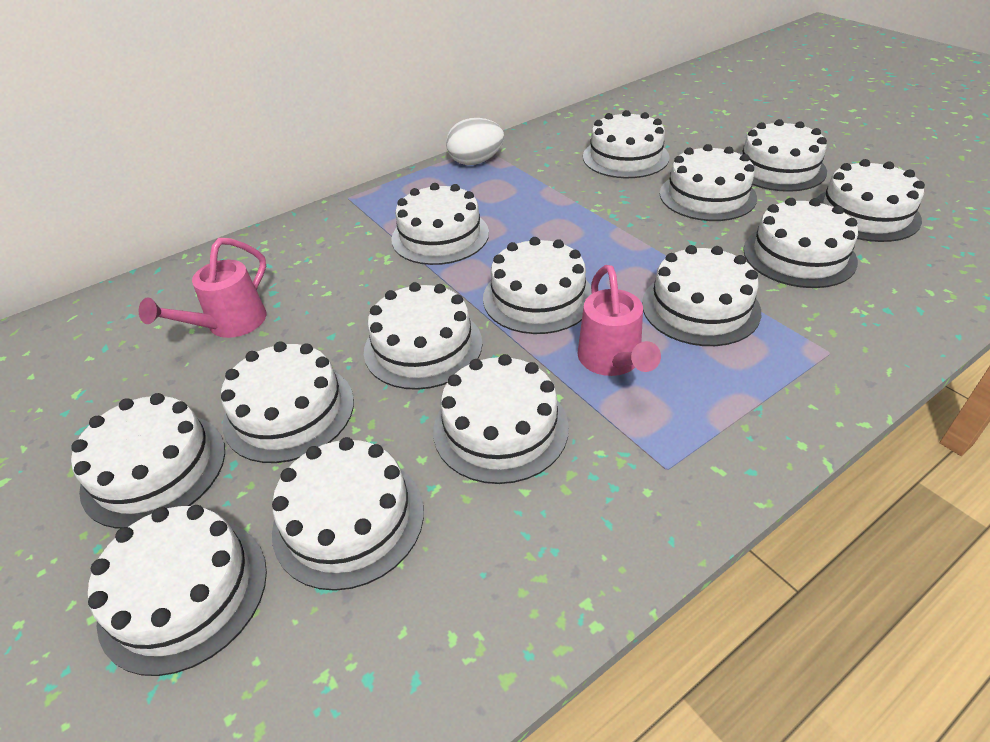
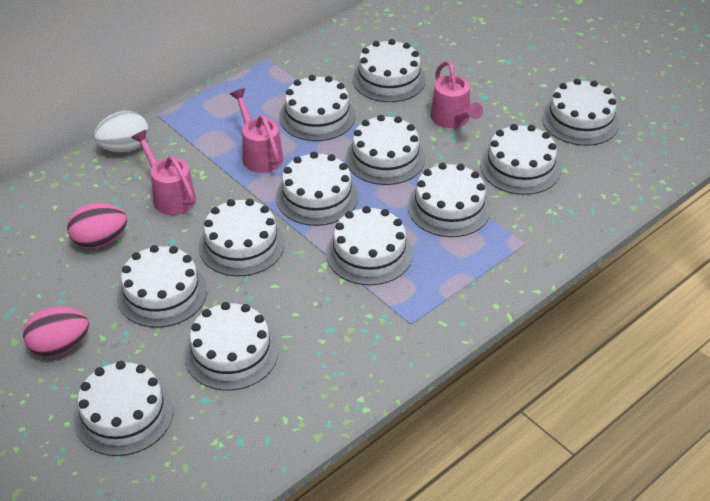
pink egg: 0 -> 2
pink watering can: 2 -> 3
white cake: 14 -> 12

